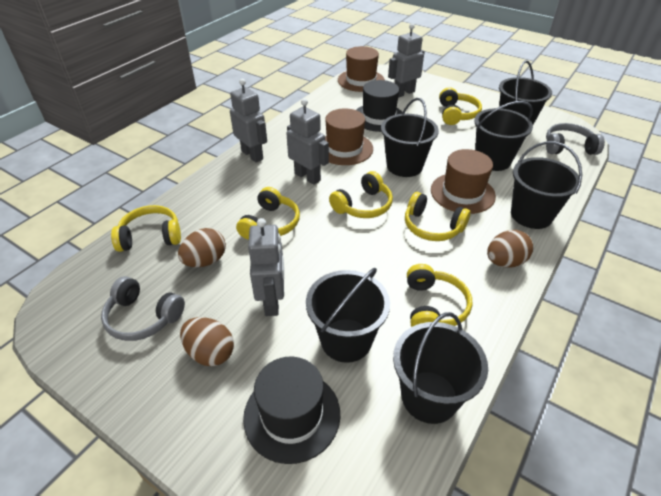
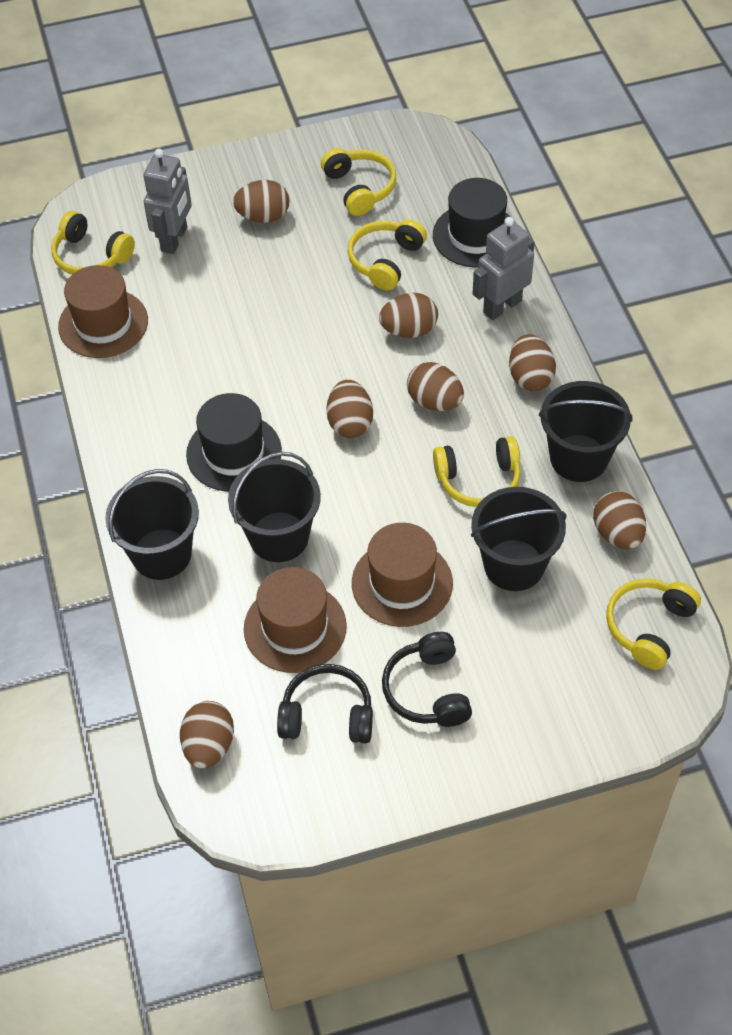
black bucket: 6 -> 4
black headphones: 0 -> 2
brown egg: 3 -> 7
grey headphones: 2 -> 0
grey robot: 4 -> 2
yellow headphones: 6 -> 5

